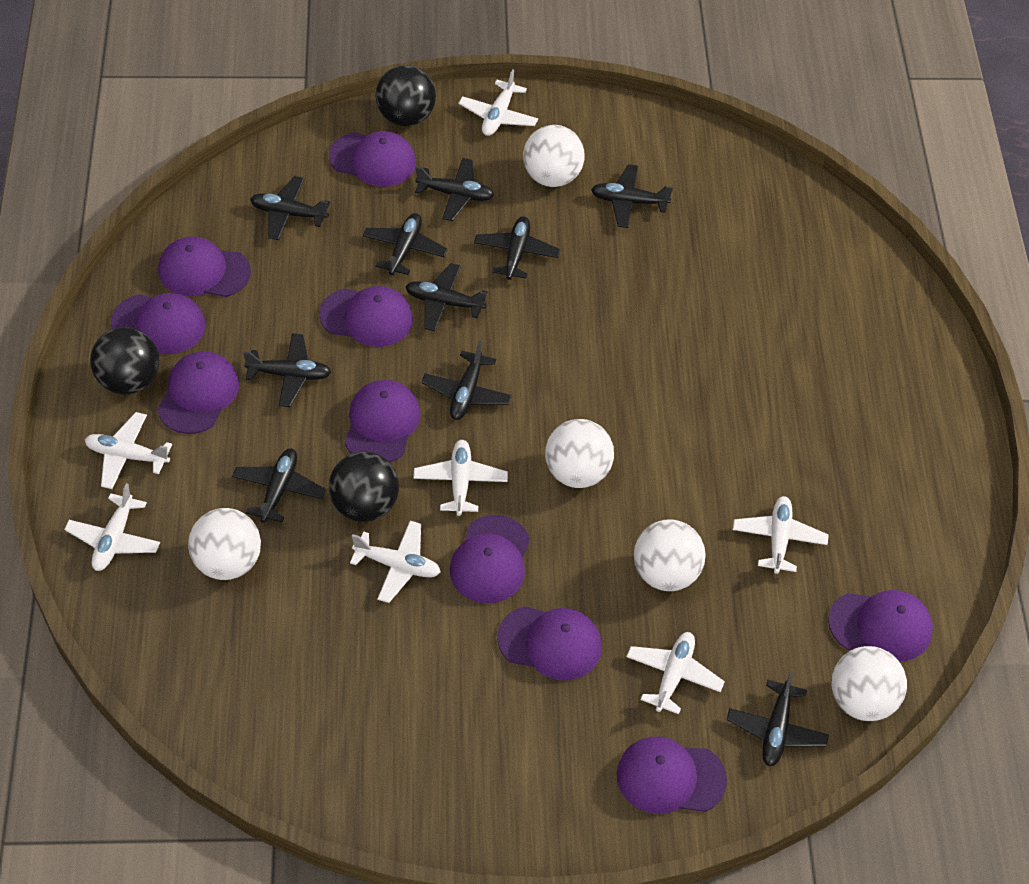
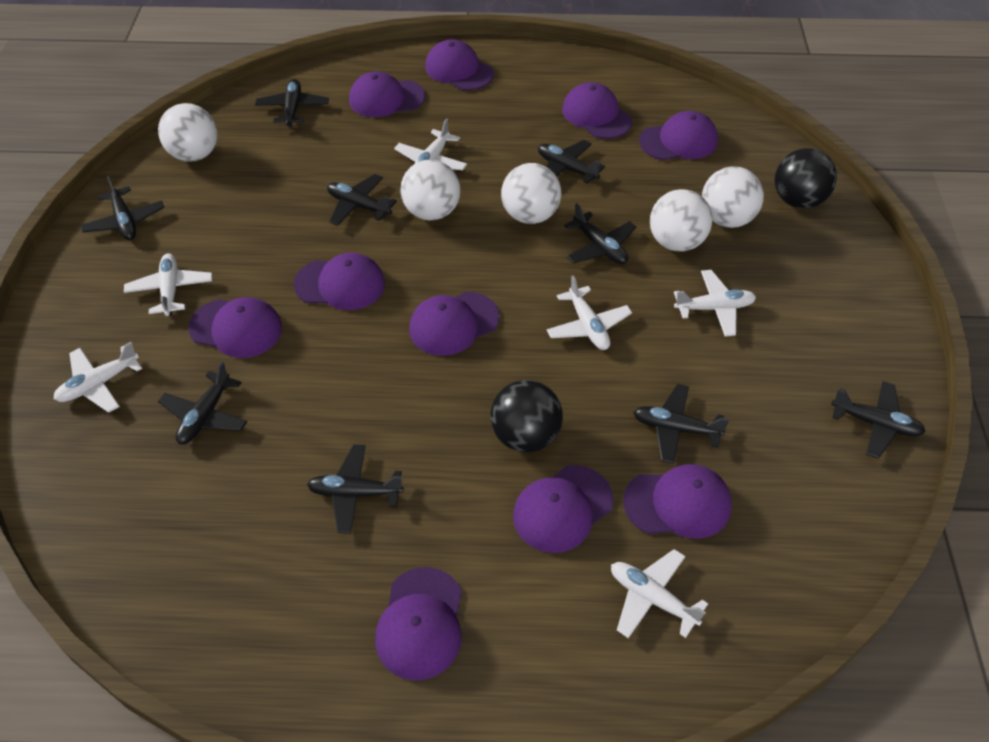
black ball: 3 -> 2
black plane: 10 -> 9
white plane: 7 -> 6

